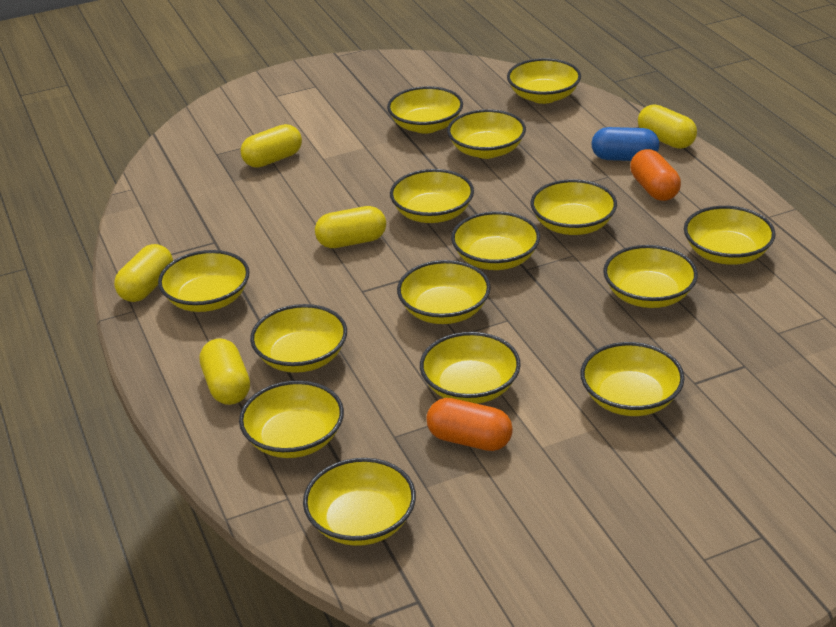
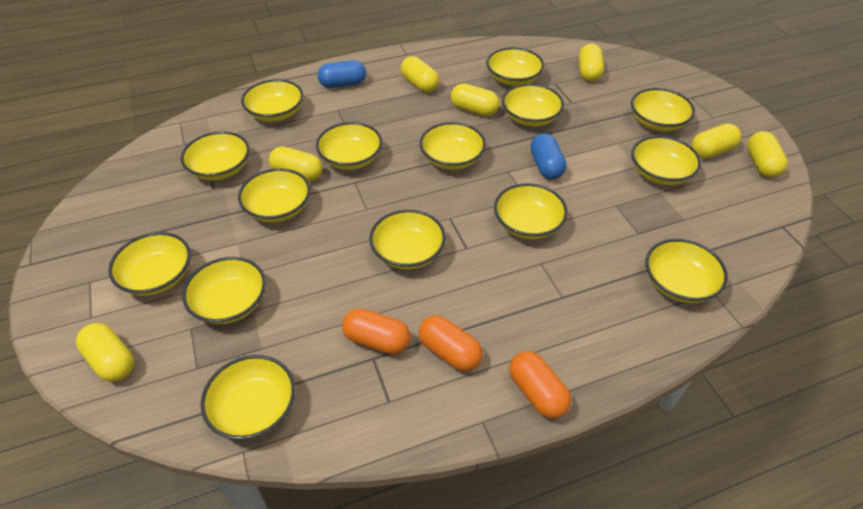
blue capsule: 1 -> 2
orange capsule: 2 -> 3
yellow capsule: 5 -> 7

